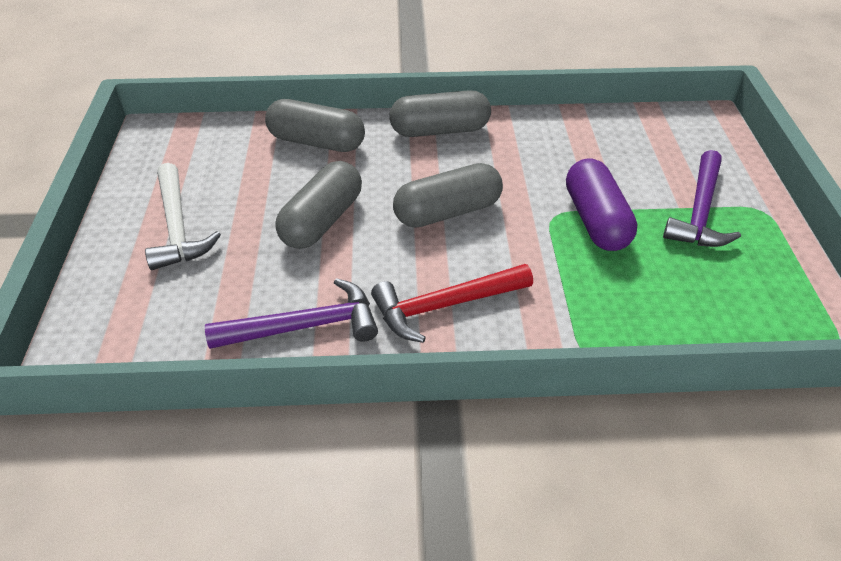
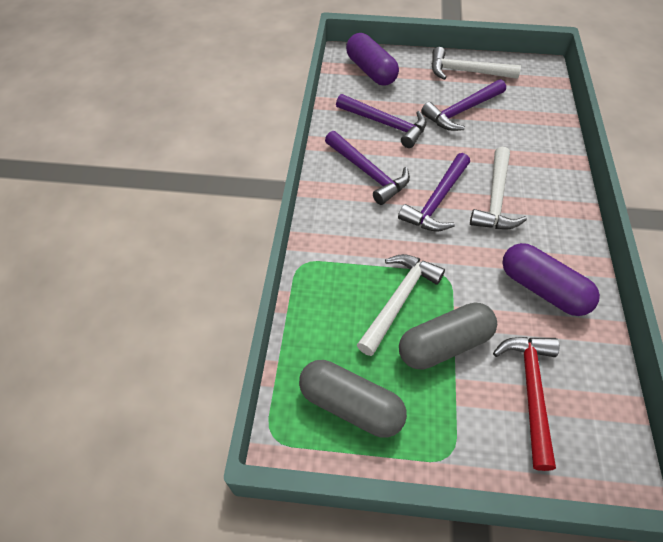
grey capsule: 4 -> 2
purple capsule: 1 -> 2
purple hammer: 2 -> 4
white hammer: 1 -> 3

